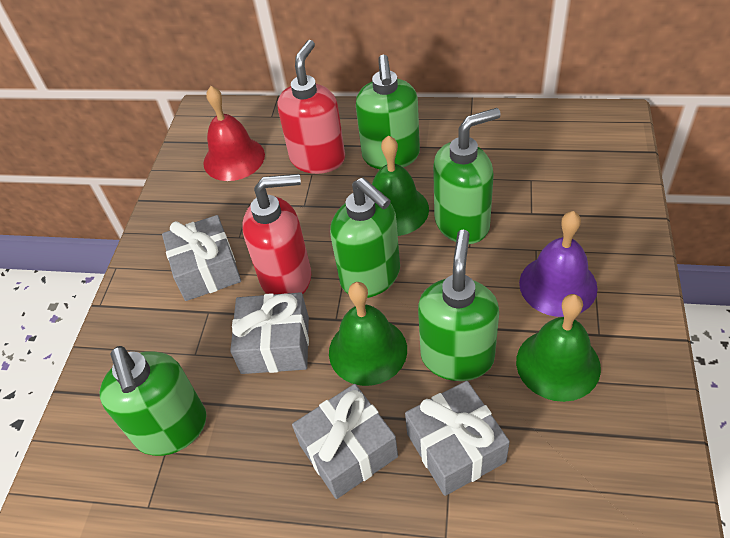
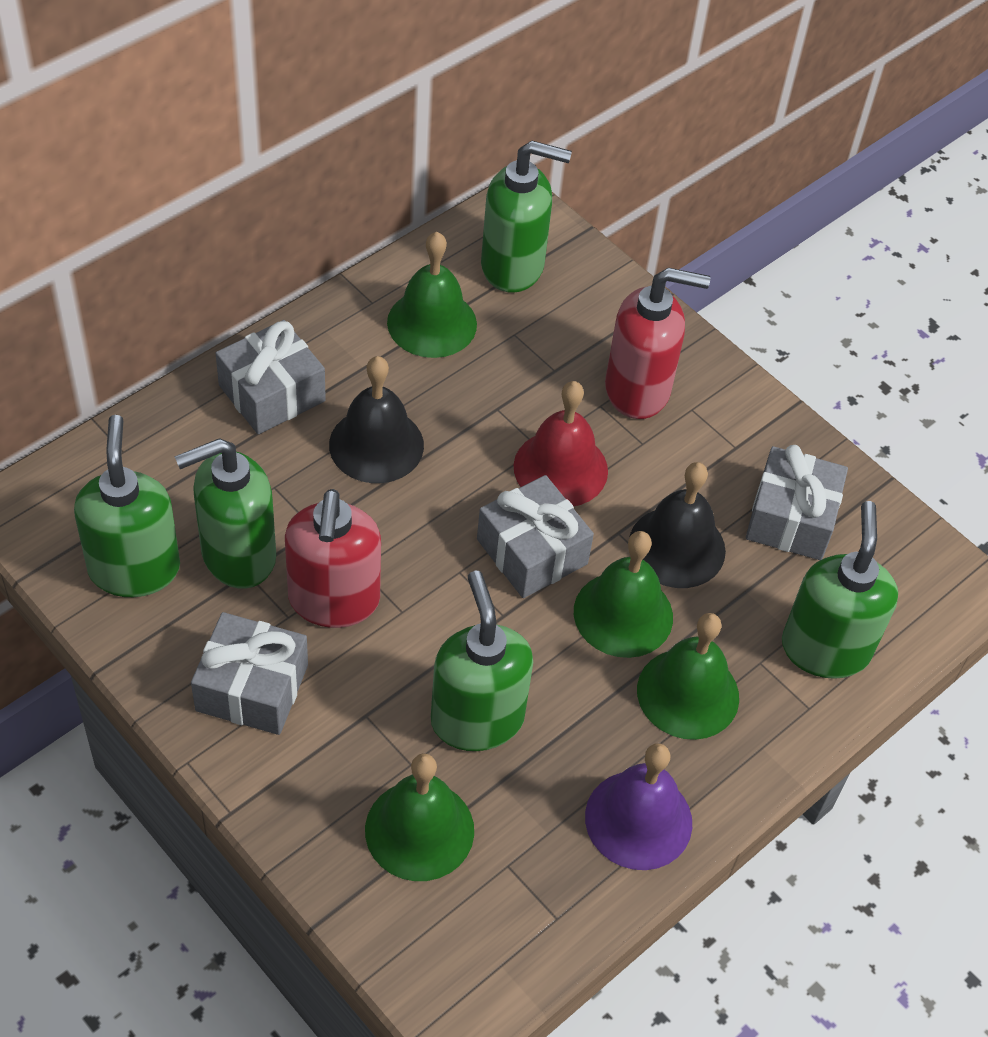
black bell: 0 -> 2
green bell: 3 -> 4

